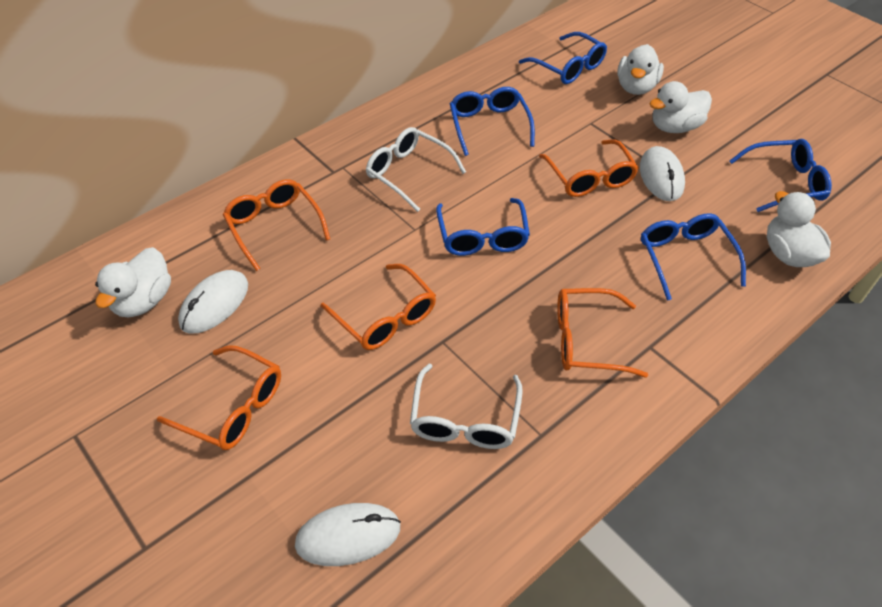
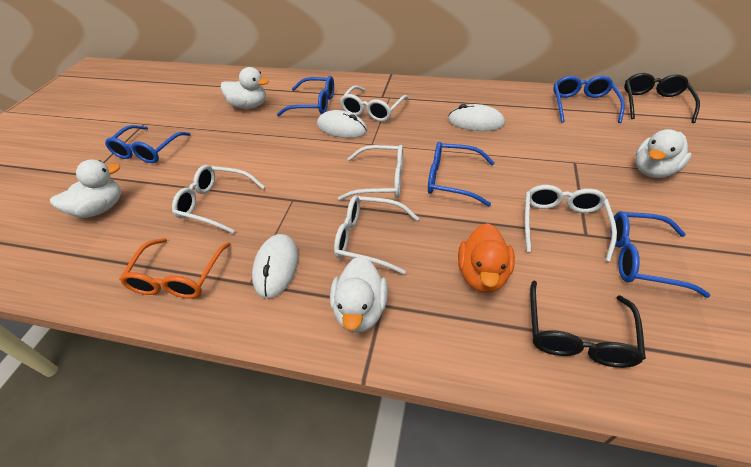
black glasses: 0 -> 2
orange duck: 0 -> 1
orange glasses: 5 -> 1
white glasses: 2 -> 5

